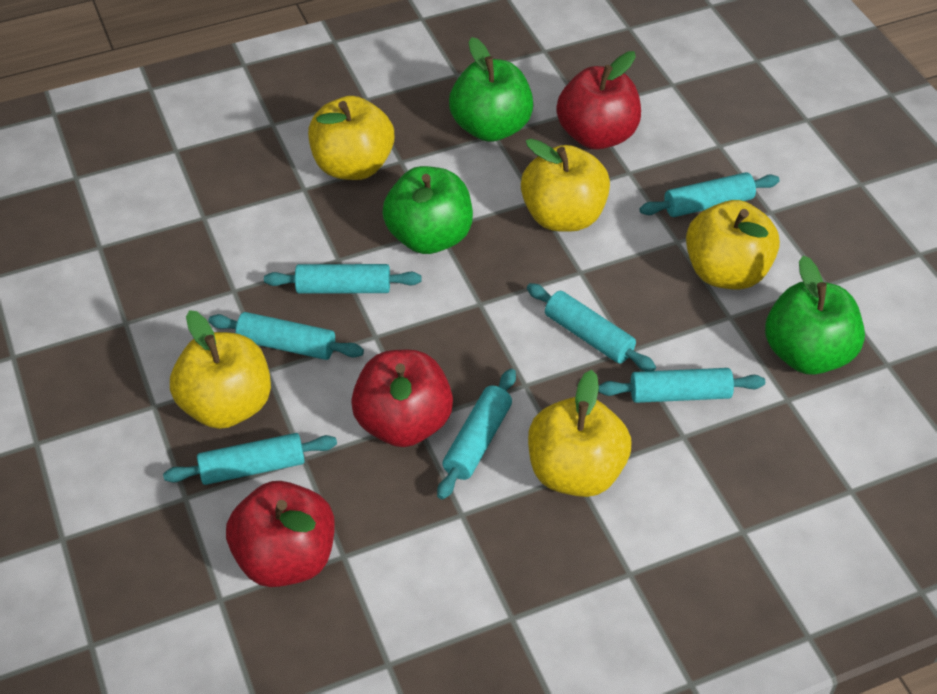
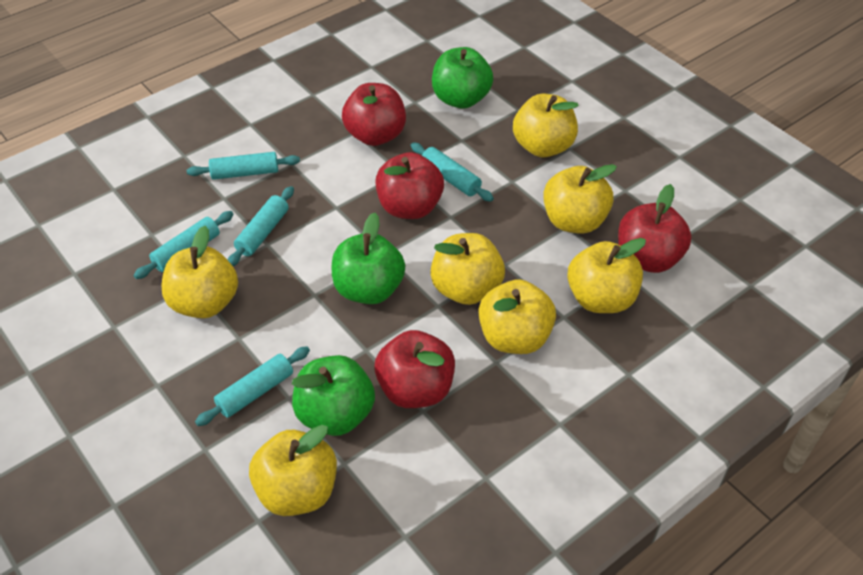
red apple: 3 -> 4
turquoise rolling pin: 7 -> 5
yellow apple: 5 -> 7

